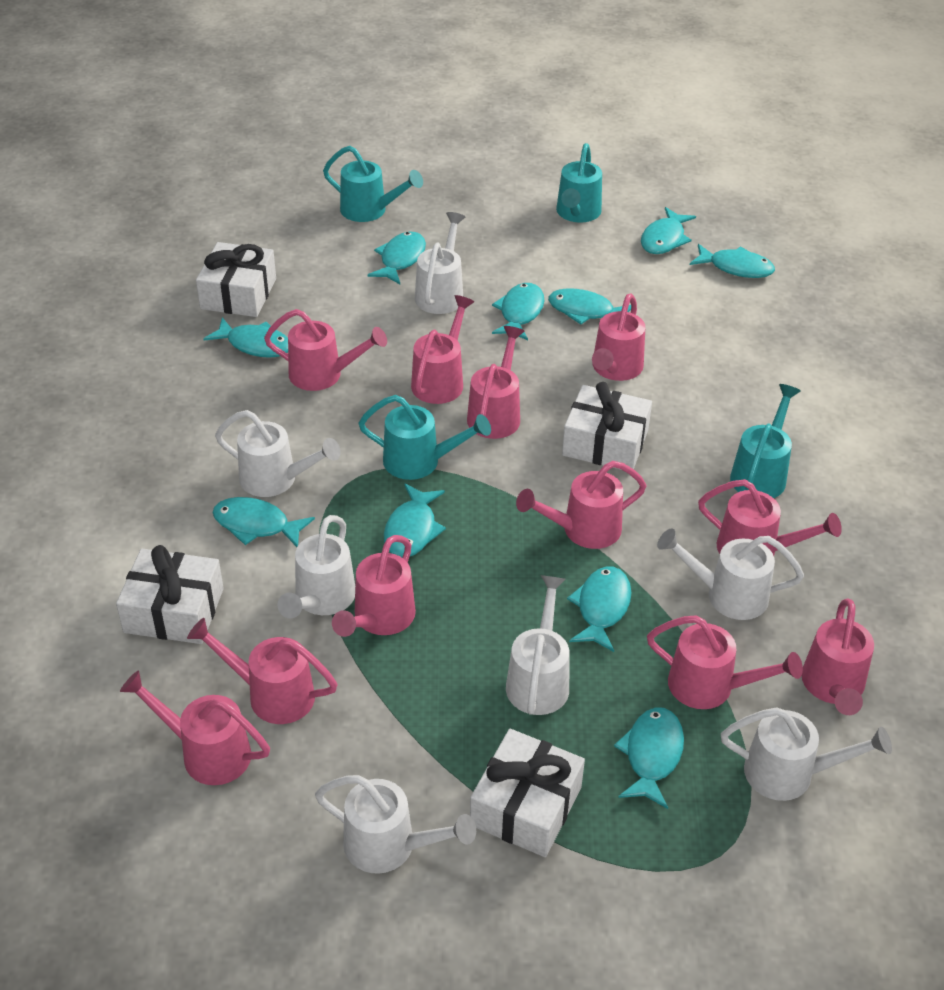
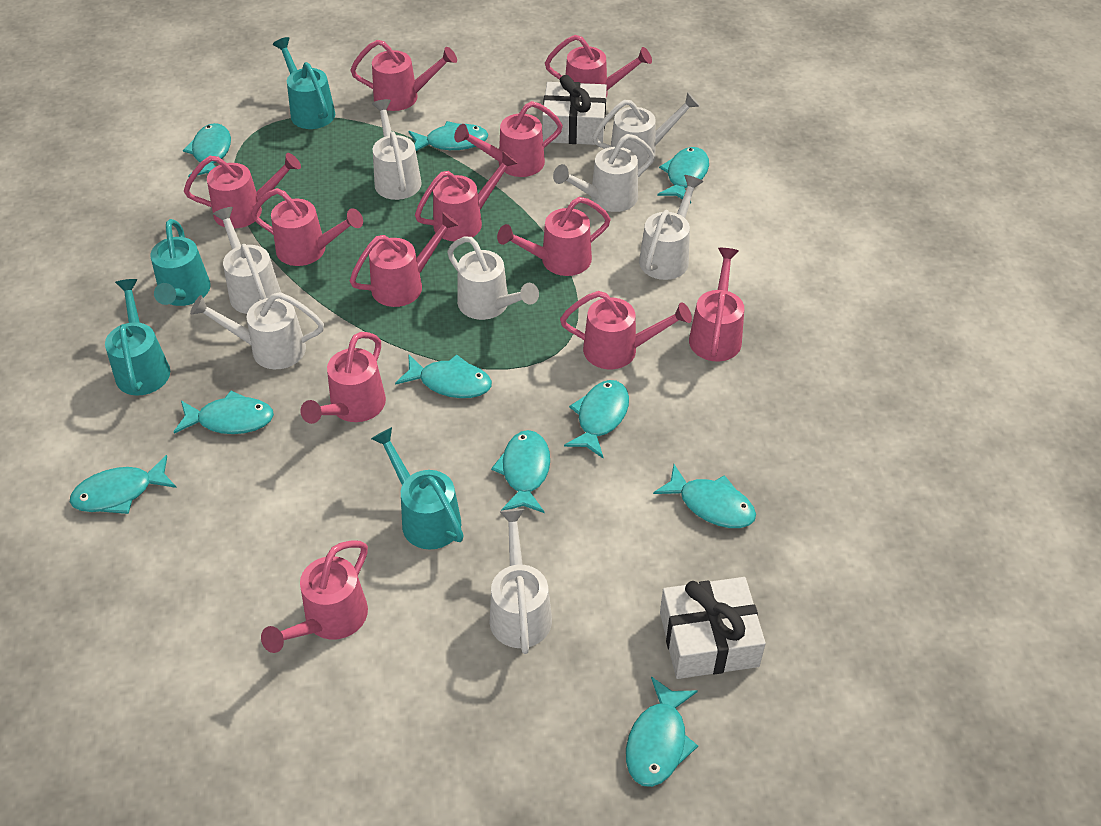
pink watering can: 11 -> 12
white gift: 4 -> 2
white watering can: 7 -> 8

